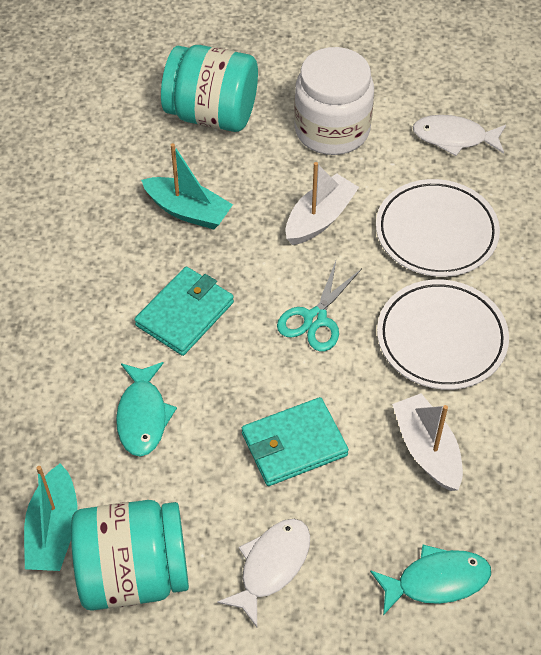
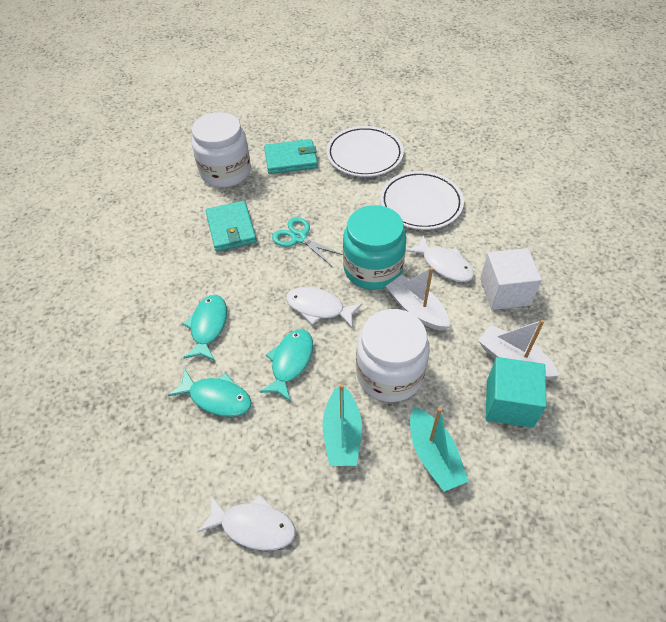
turquoise cube: 0 -> 1
turquoise fish: 2 -> 3
turquoise jar: 2 -> 1
white cube: 0 -> 1
white fish: 2 -> 3
white jar: 1 -> 2

